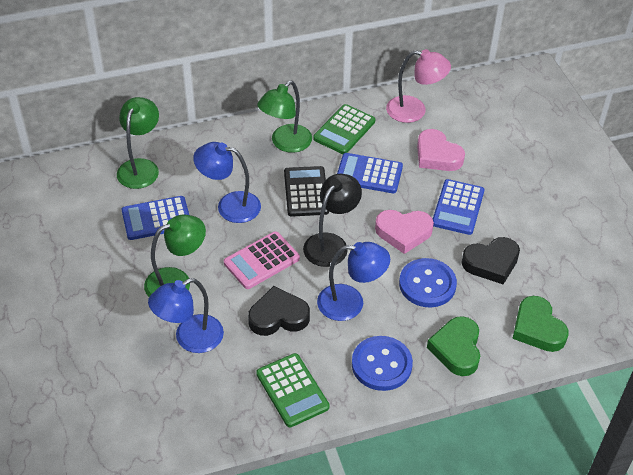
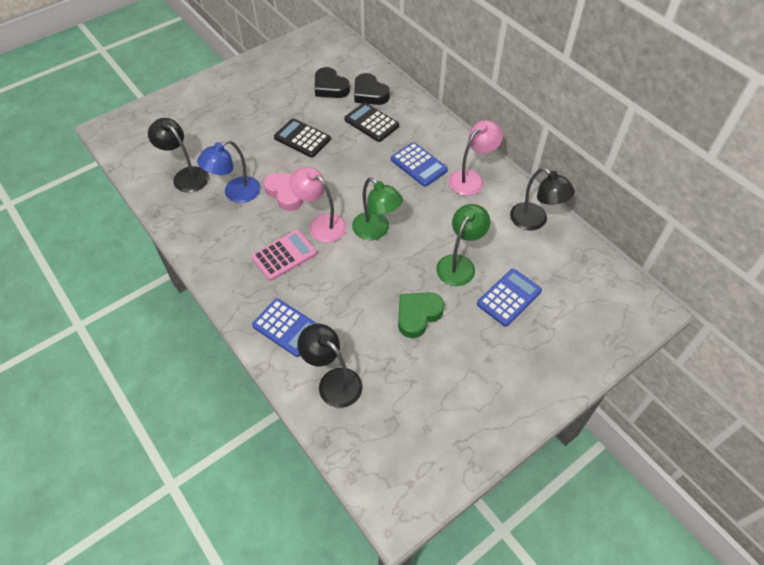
black calculator: 1 -> 2
black lamp: 1 -> 3
blue button: 2 -> 0
blue lamp: 3 -> 1
green calculator: 2 -> 0
green heart: 2 -> 1
green lamp: 3 -> 2
pink heart: 2 -> 1
pink lamp: 1 -> 2

